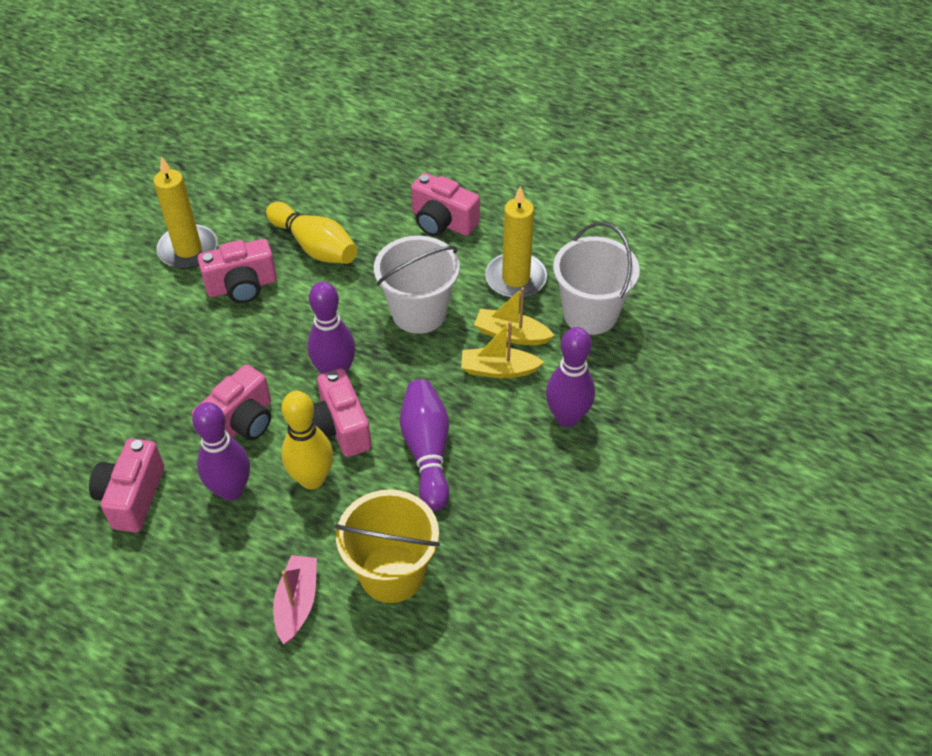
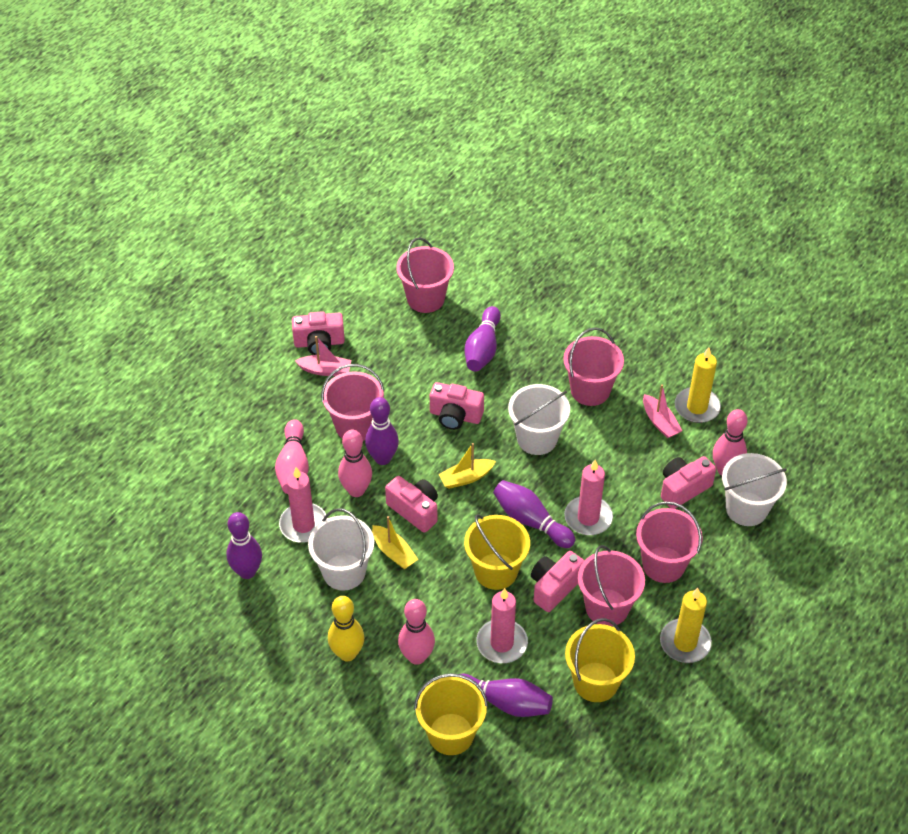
pink boat: 1 -> 2
pink bowling pin: 0 -> 4
pink bucket: 0 -> 5
pink candle: 0 -> 3
purple bowling pin: 4 -> 5
white bucket: 2 -> 3
yellow bowling pin: 2 -> 1
yellow bucket: 1 -> 3

